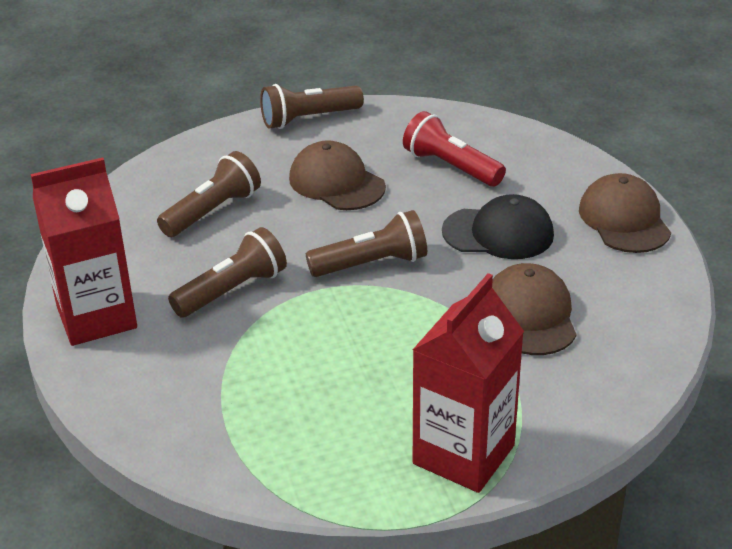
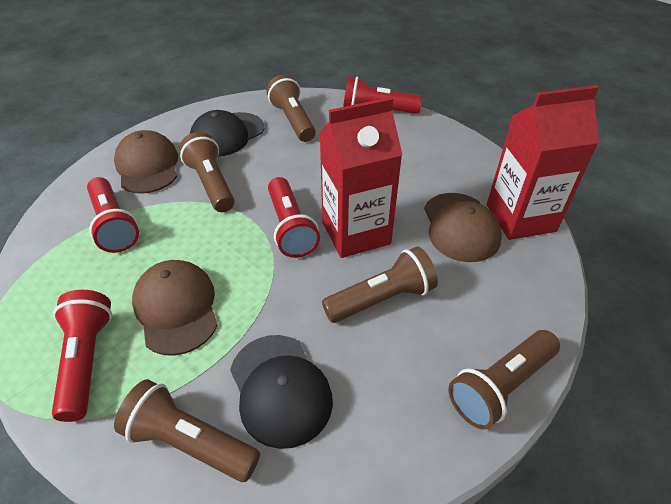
black cap: 1 -> 2
brown flashlight: 4 -> 5
red flashlight: 1 -> 4

